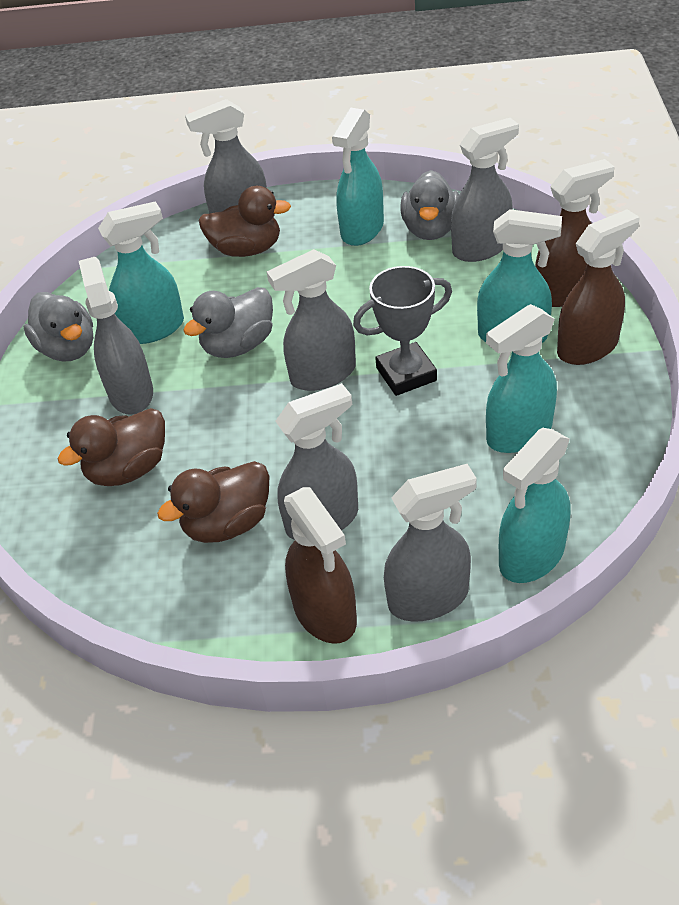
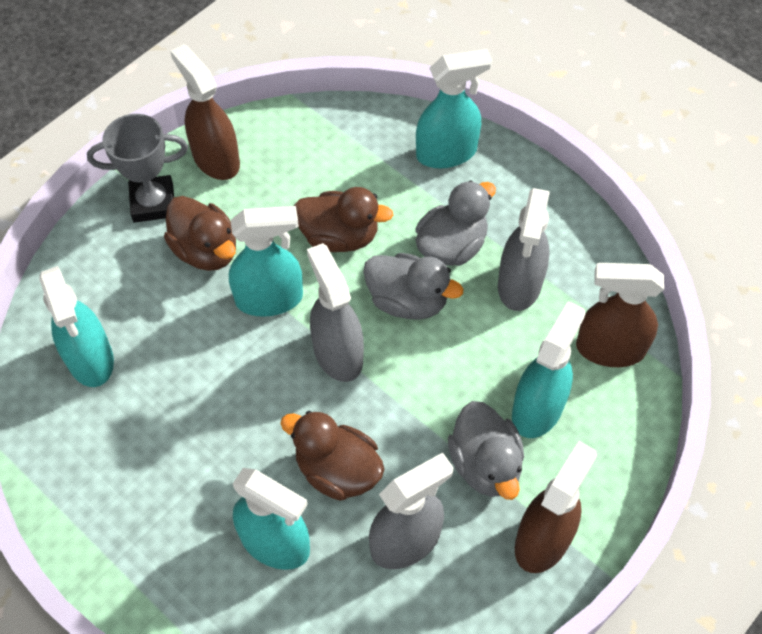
grey spray bottle: 6 -> 3

